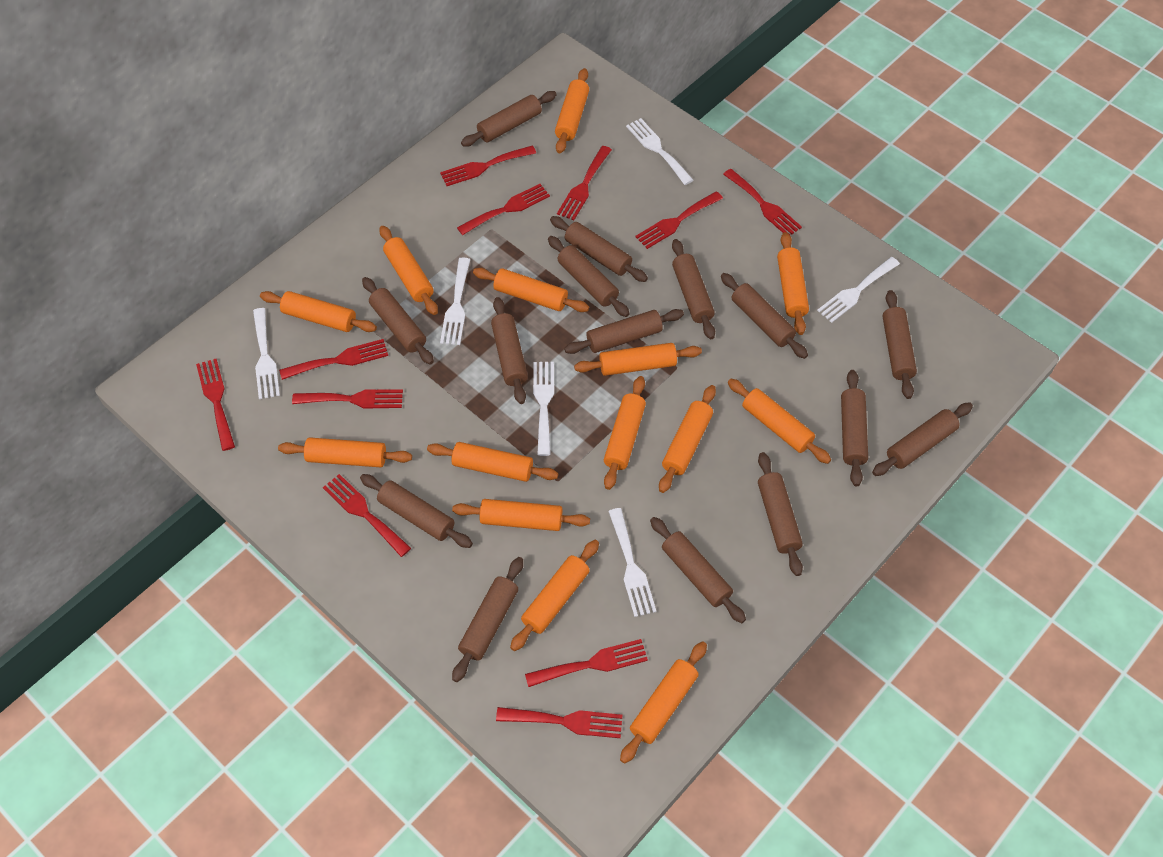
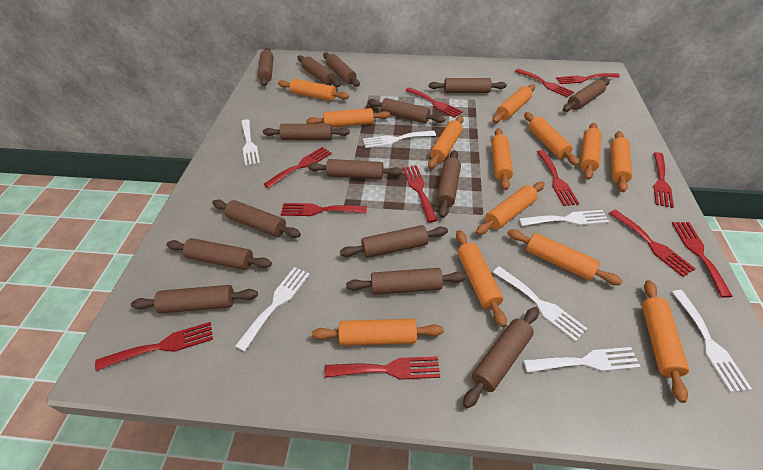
orange rolling pin: 14 -> 13
red fork: 11 -> 12
white fork: 6 -> 7

